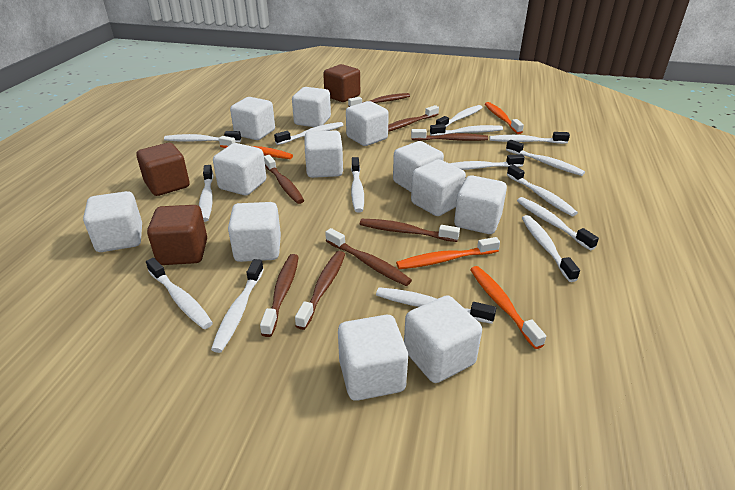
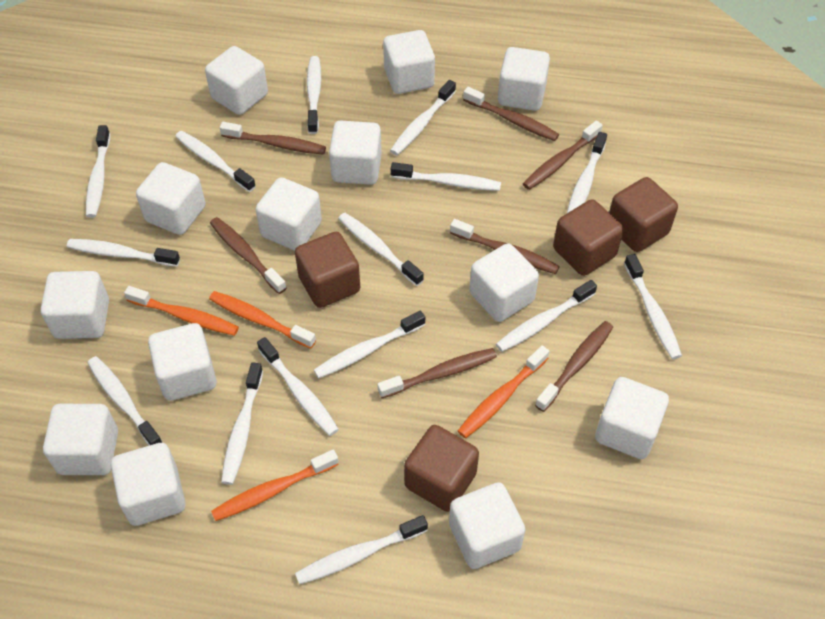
brown cube: 3 -> 4
brown toothbrush: 8 -> 7
white cube: 12 -> 13

